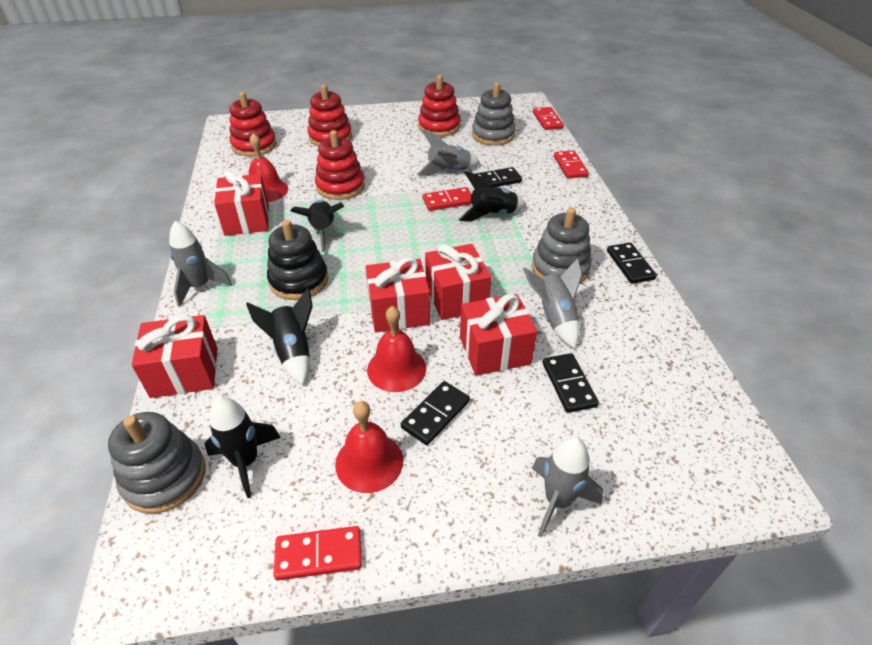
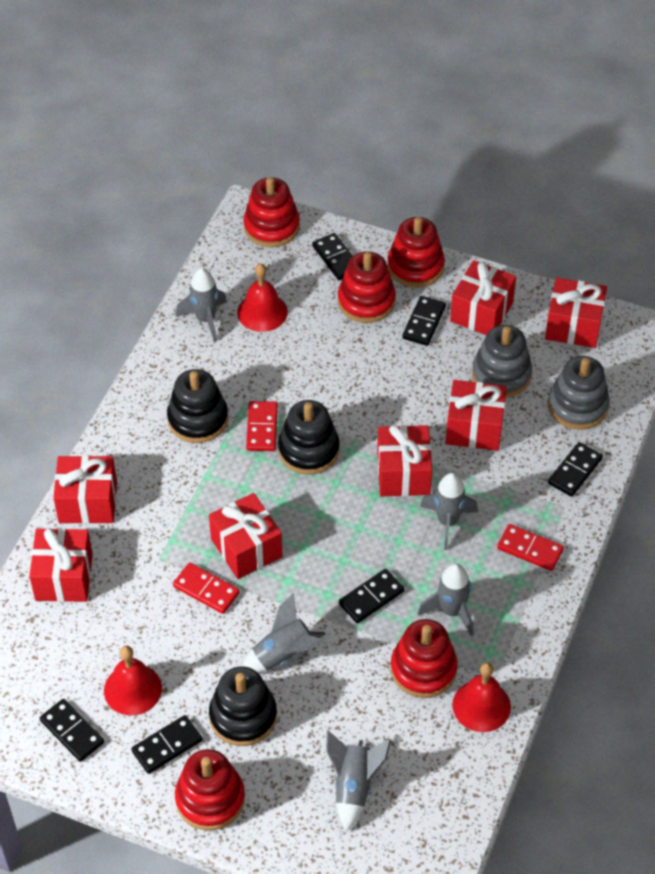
black domino: 4 -> 6
black rocket: 4 -> 0
black stacking toy: 1 -> 3
grey rocket: 4 -> 5
grey stacking toy: 3 -> 2
red domino: 4 -> 3
red gift: 5 -> 7
red stacking toy: 4 -> 5

